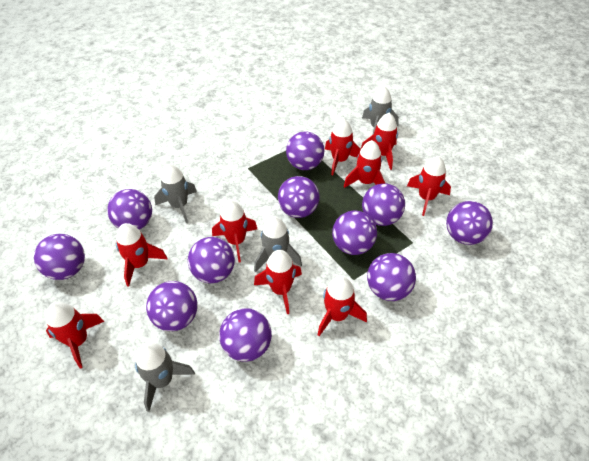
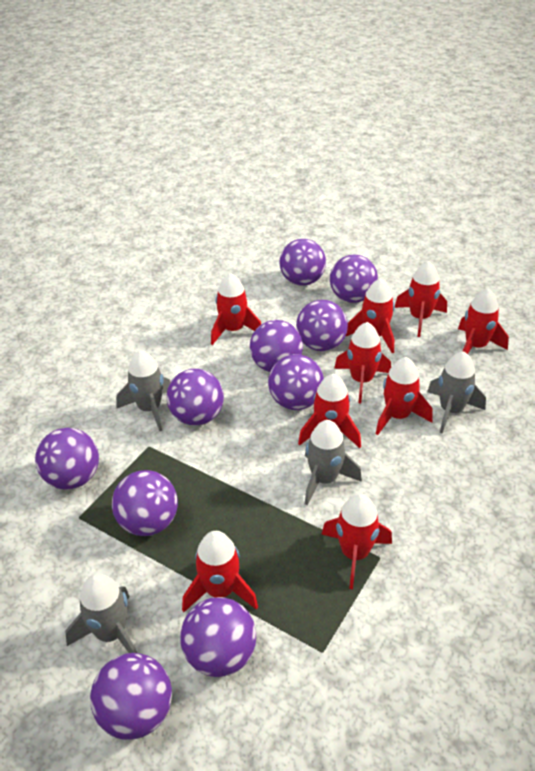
purple ball: 11 -> 10

